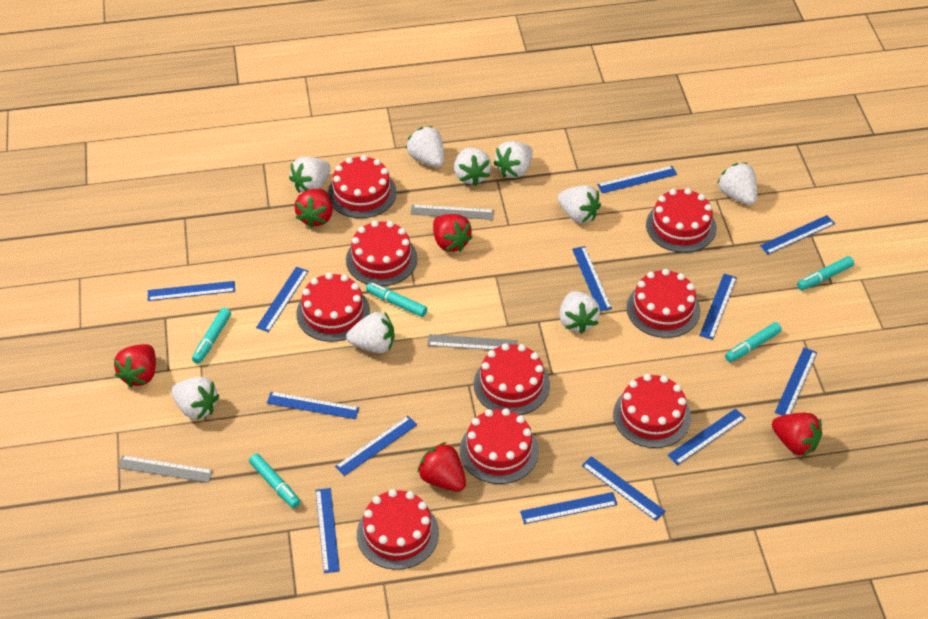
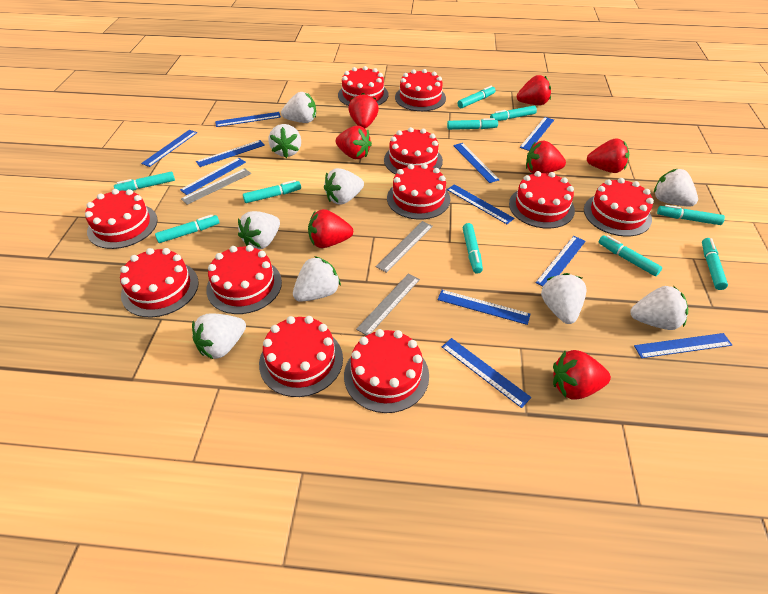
blue ruler: 13 -> 11
red cake: 9 -> 11
red strawberry: 5 -> 7
turquoise marker: 5 -> 10

